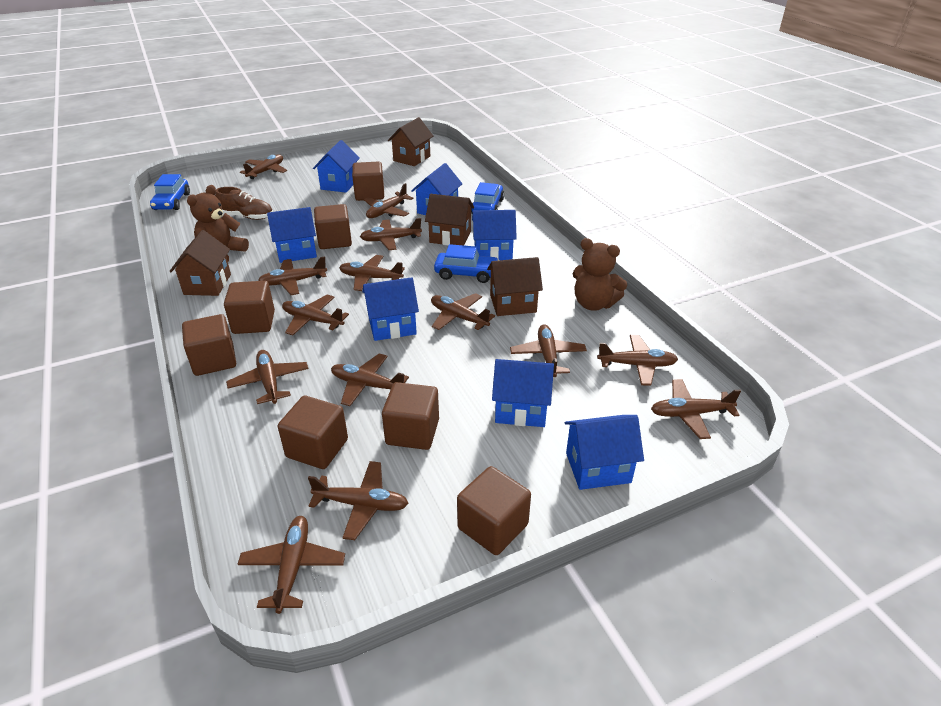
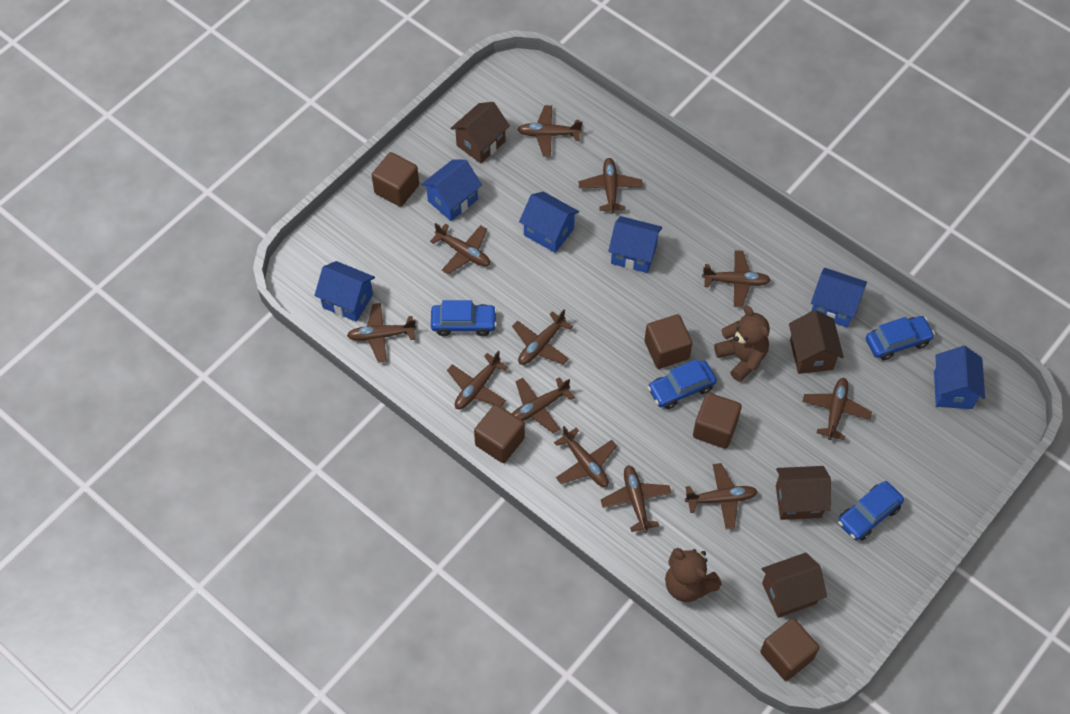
blue car: 3 -> 4
blue house: 7 -> 6
brown cube: 7 -> 5
brown plane: 14 -> 12
brown shoe: 1 -> 0

